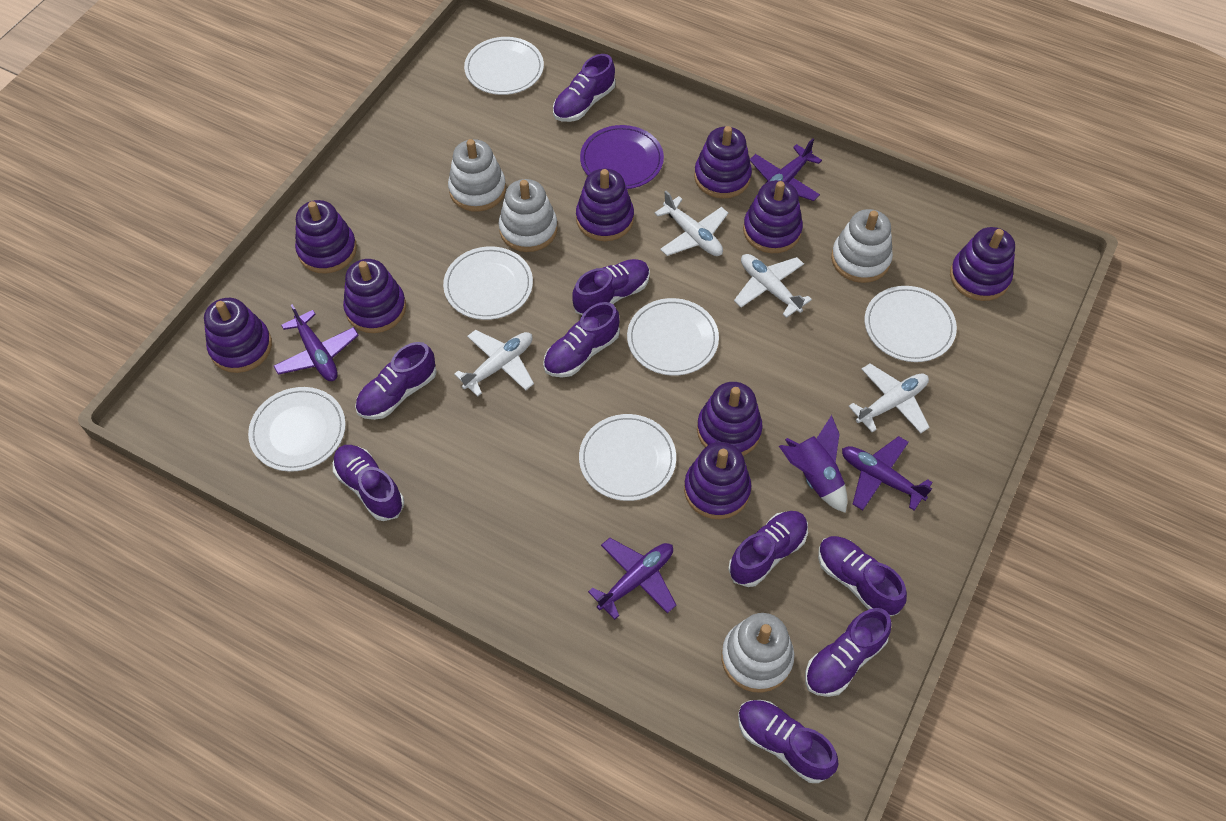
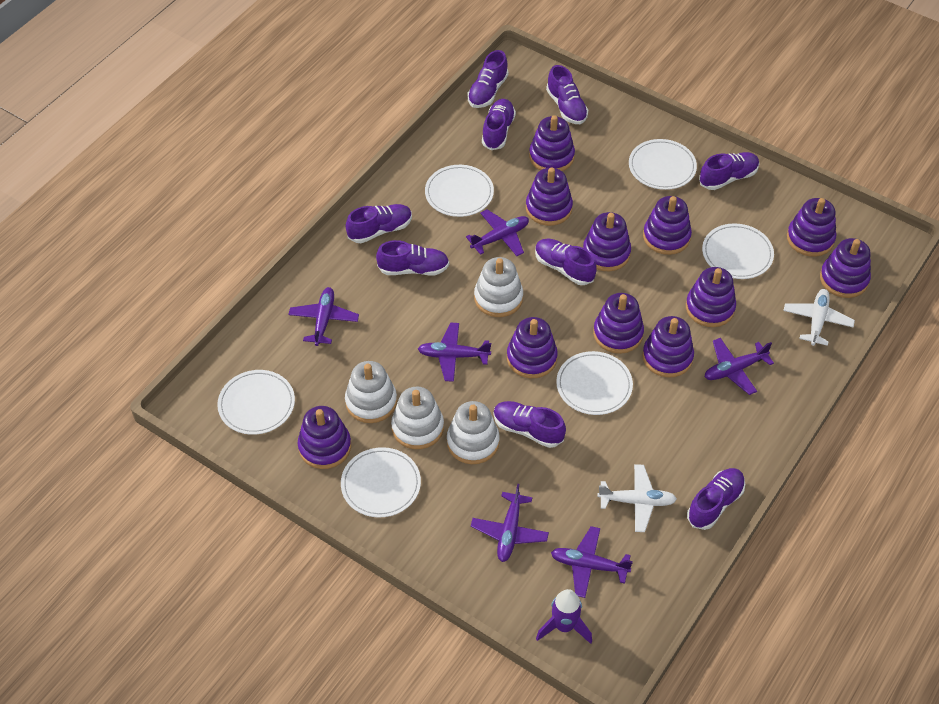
purple plane: 4 -> 6
purple plate: 1 -> 0
purple stacking toy: 9 -> 11
white plane: 4 -> 2

